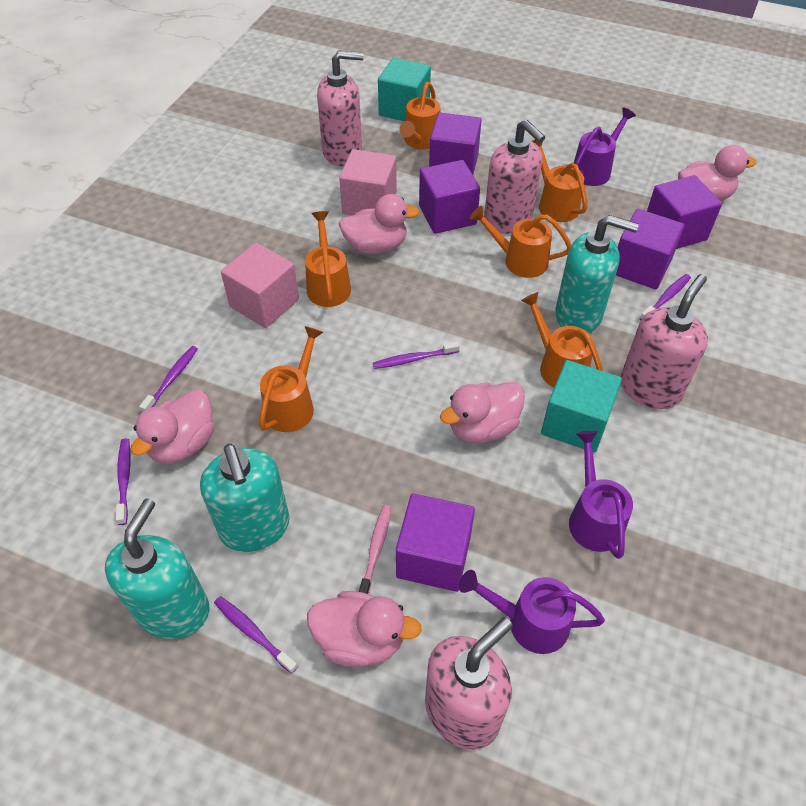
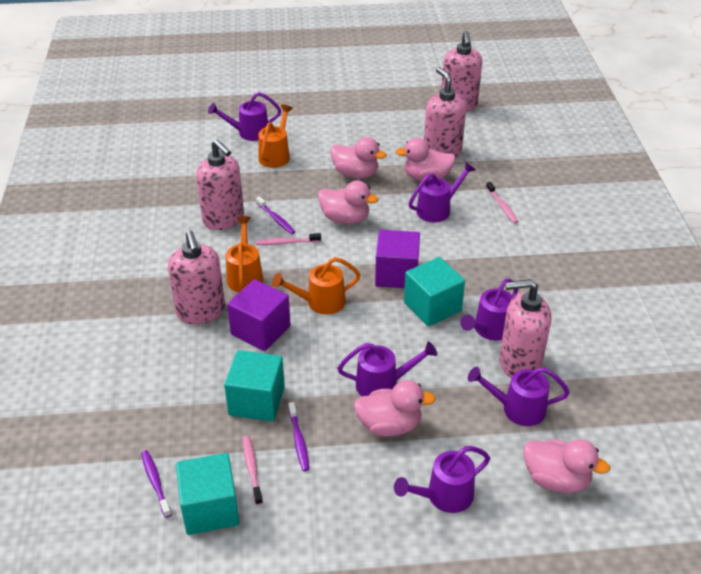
orange watering can: 6 -> 3
pink cube: 2 -> 0
pink soap dispenser: 4 -> 5
pink toothbrush: 1 -> 3
purple cube: 5 -> 2
purple toothbrush: 5 -> 3
purple watering can: 3 -> 6
turquoise cube: 2 -> 3
turquoise soap dispenser: 3 -> 0

